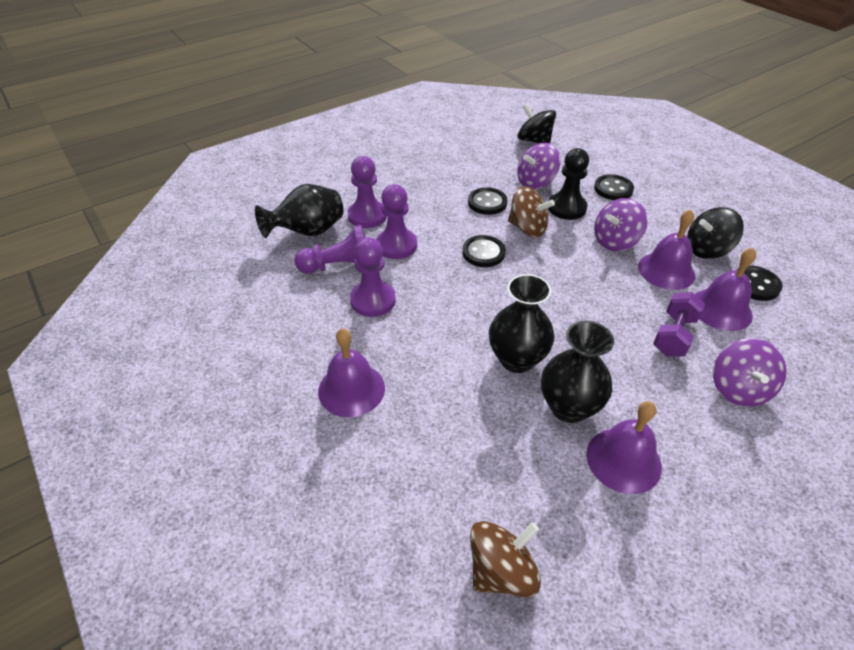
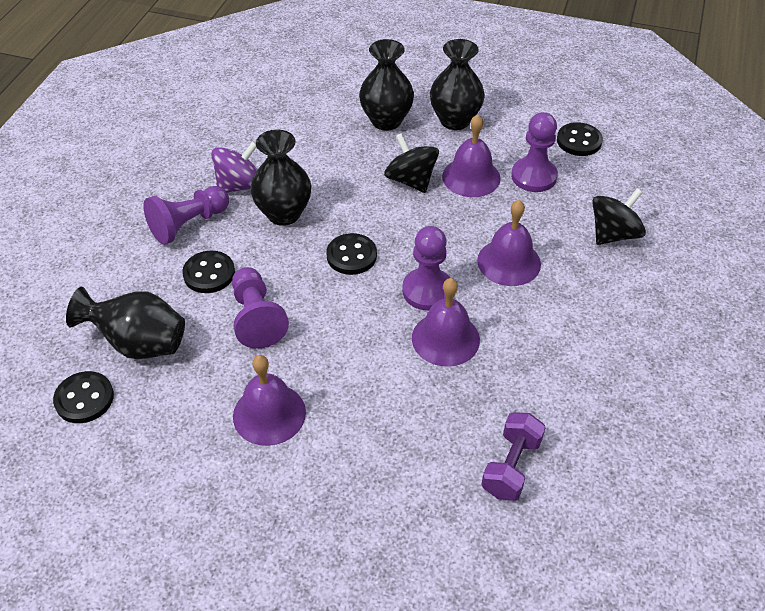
black pawn: 1 -> 0
black vase: 3 -> 4
brown spinning top: 2 -> 0
purple spinning top: 3 -> 1

